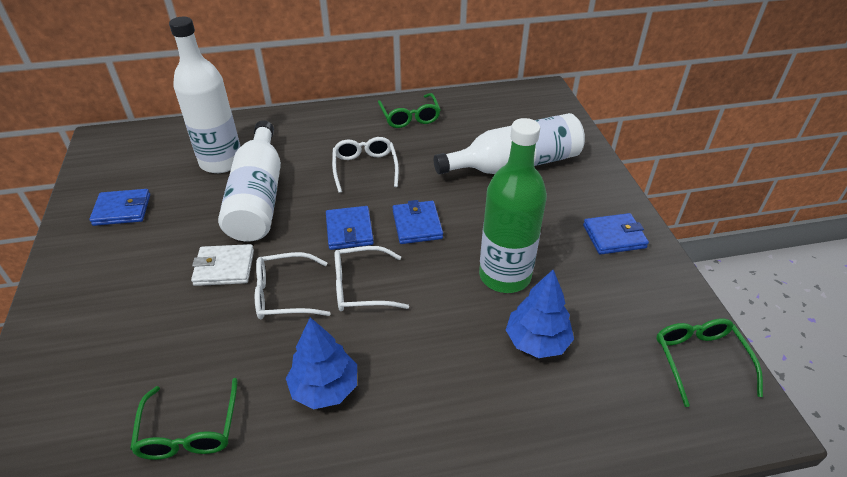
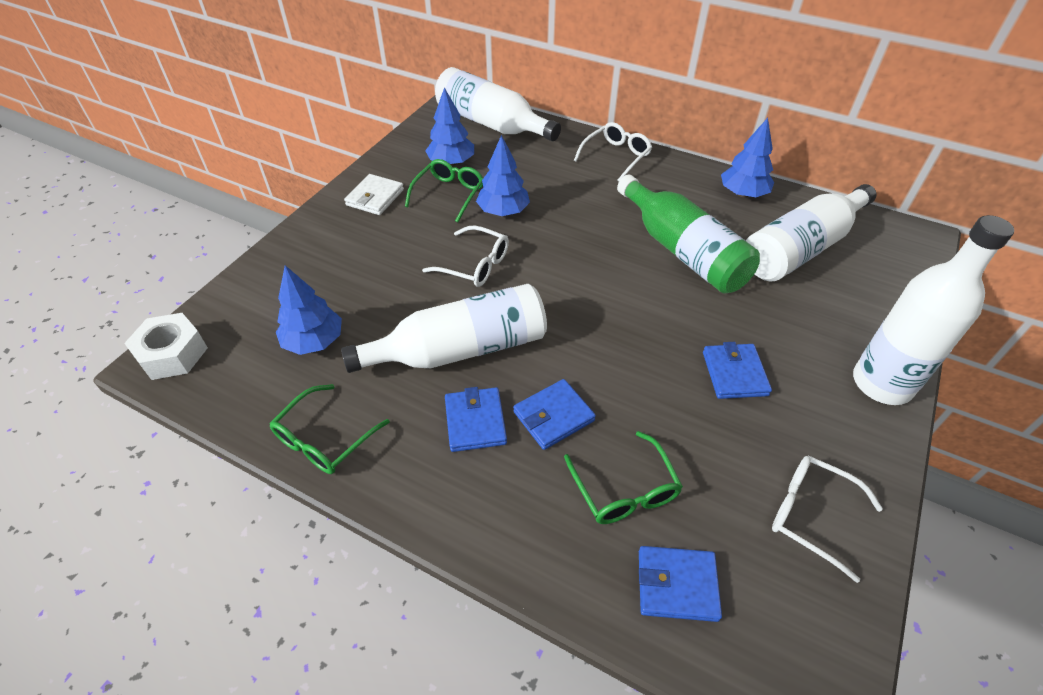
blue tree: 2 -> 4
white bottle: 3 -> 4
white nut: 0 -> 1

